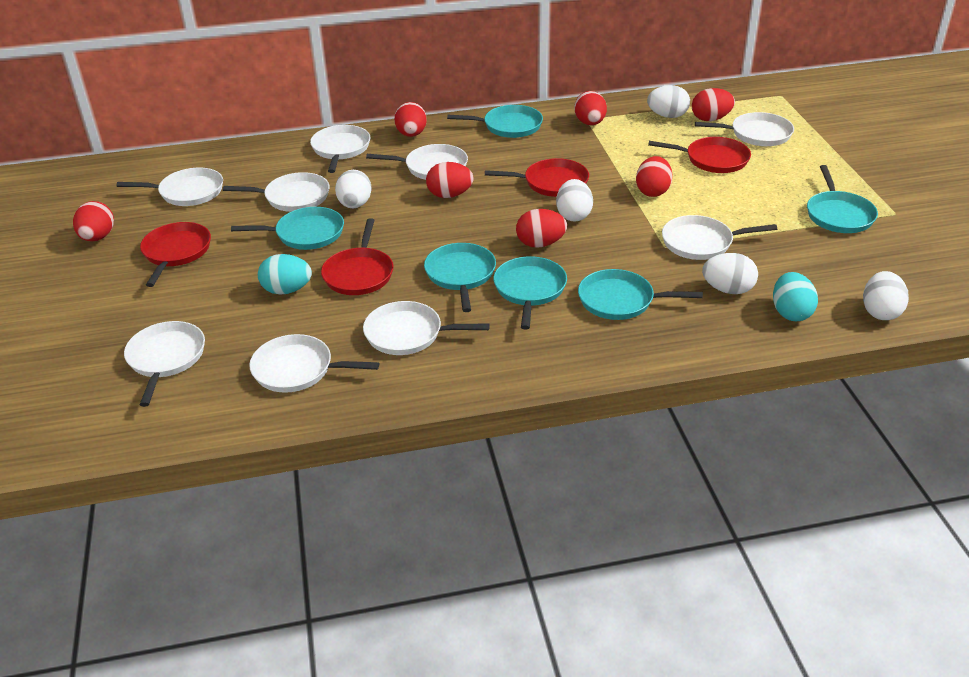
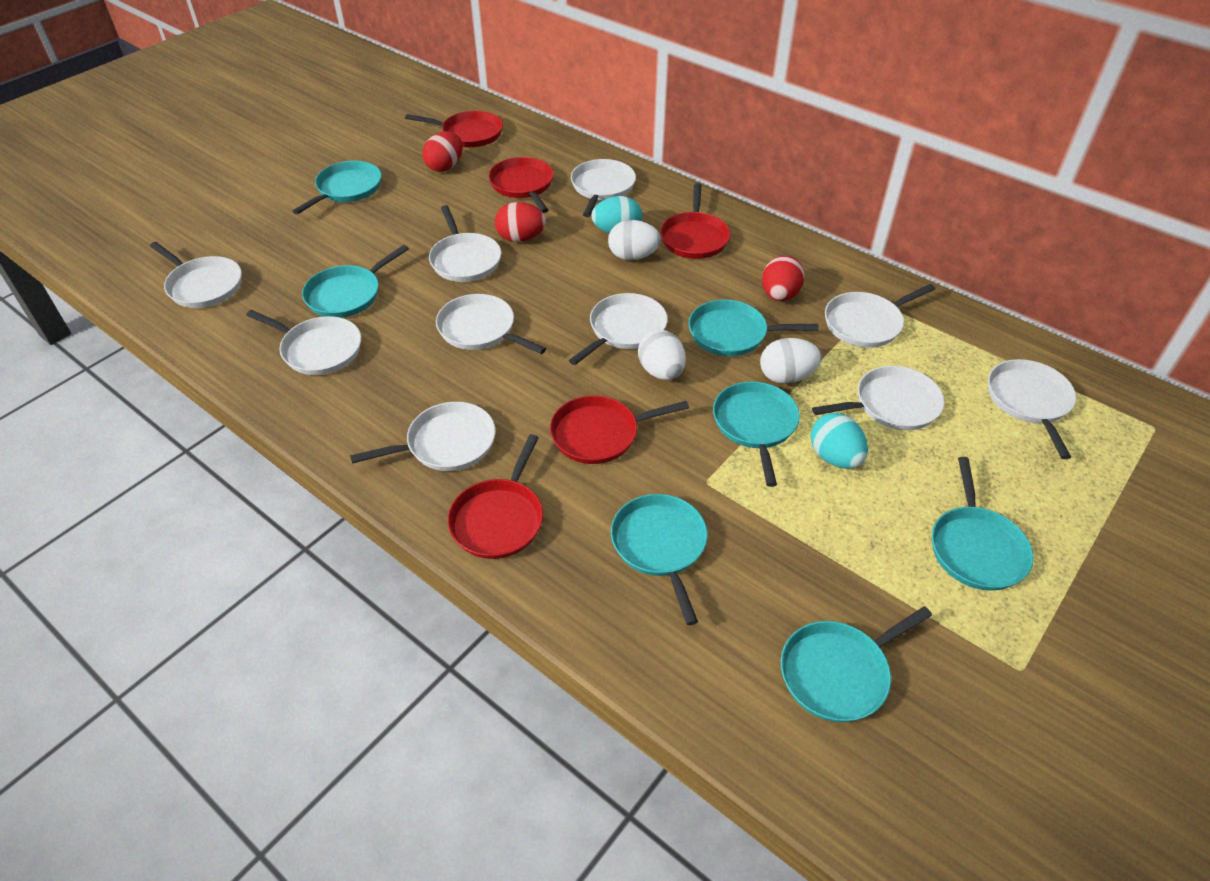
red egg: 7 -> 3
red pan: 4 -> 5
turquoise pan: 6 -> 7
white egg: 5 -> 3
white pan: 9 -> 10

